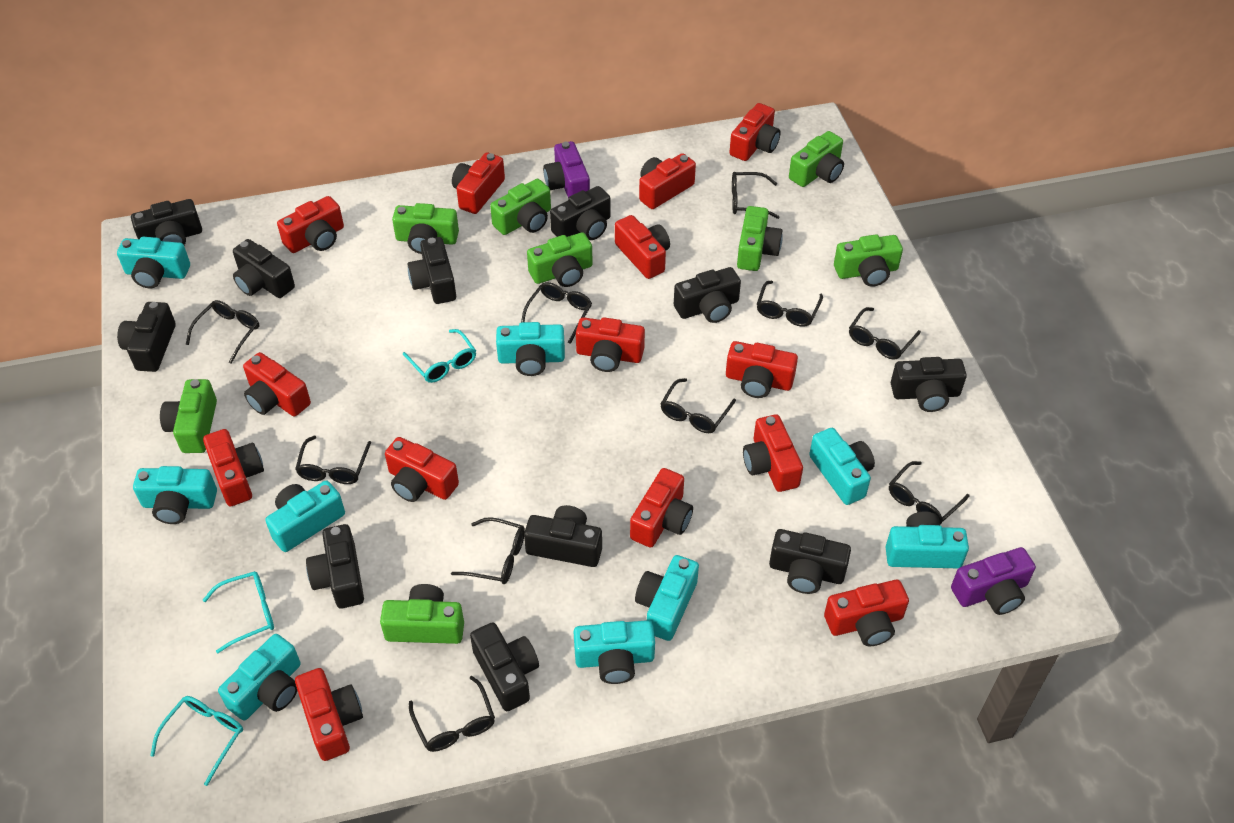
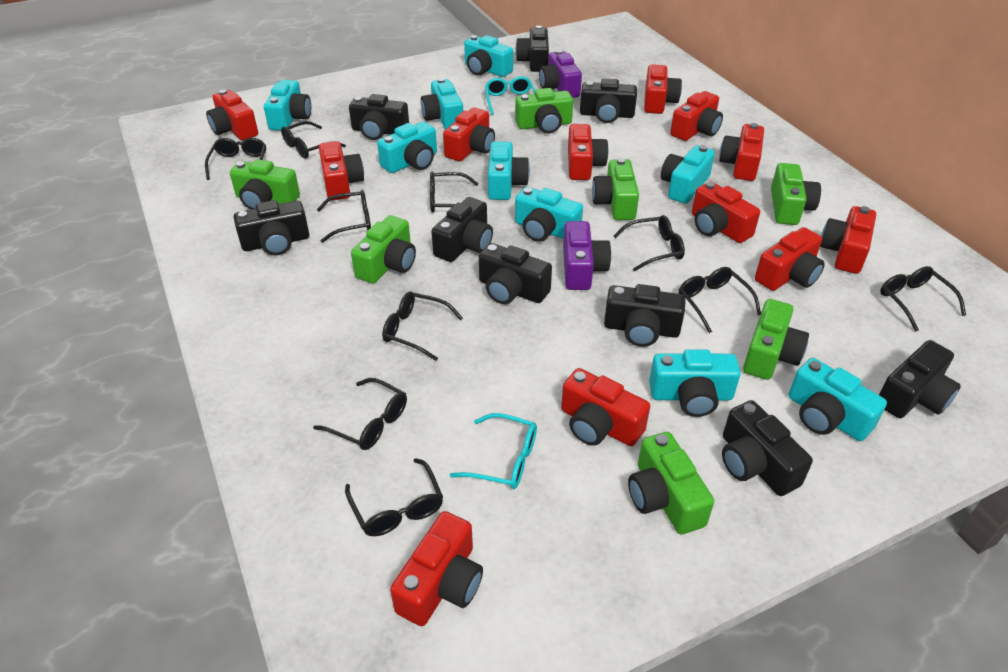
black camera: 11 -> 9
green camera: 8 -> 7
red camera: 14 -> 12
turquoise glasses: 3 -> 2

